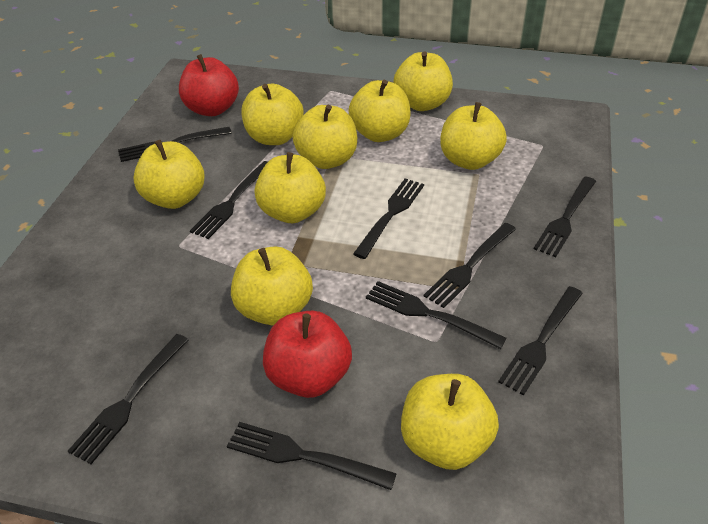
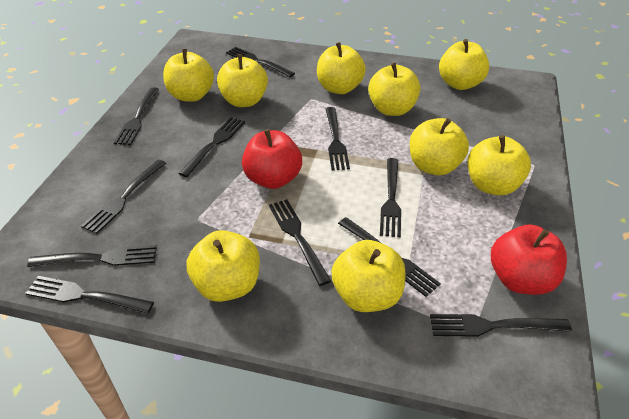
black fork: 9 -> 11

